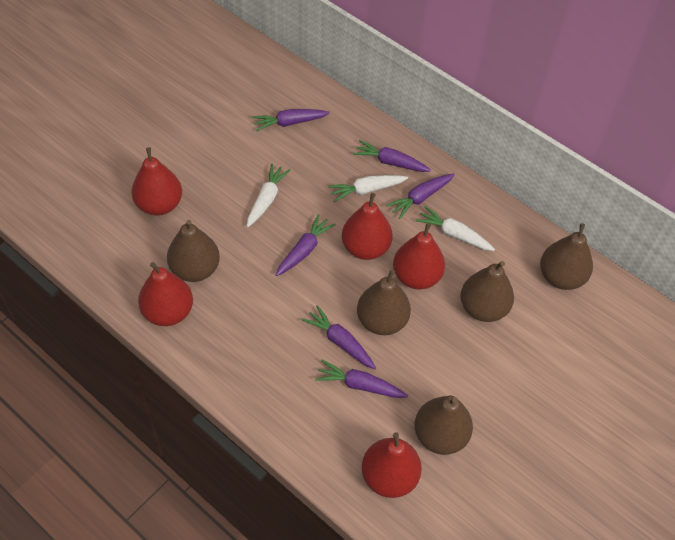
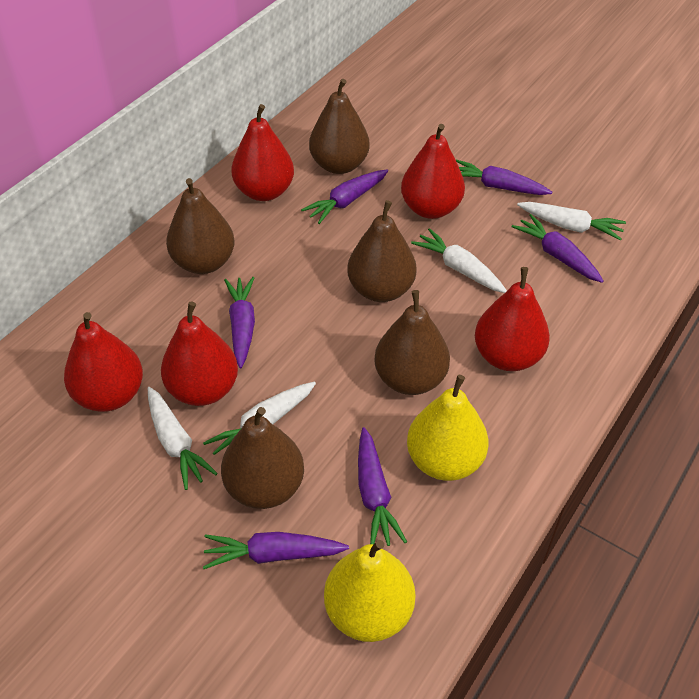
white carrot: 3 -> 4
yellow pear: 0 -> 2

